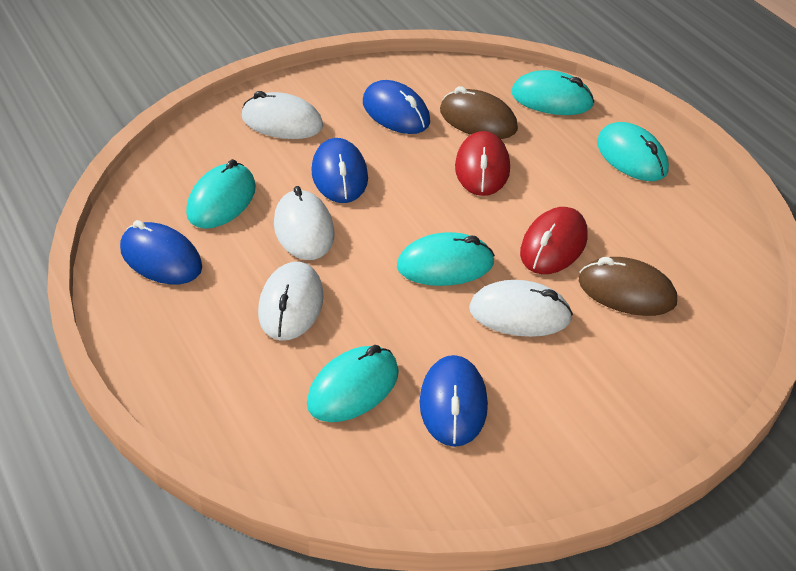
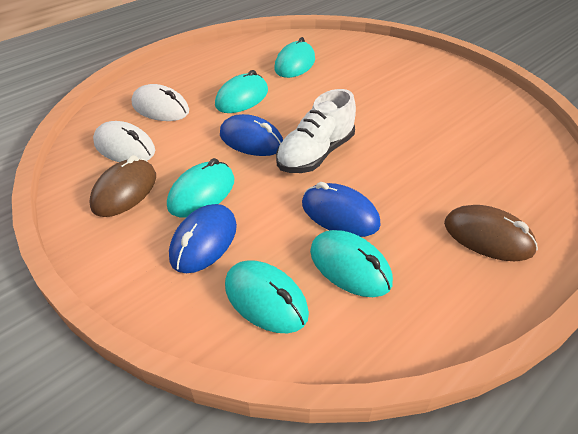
blue mouse: 4 -> 3
red mouse: 2 -> 0
white mouse: 4 -> 2
white shoe: 0 -> 1

